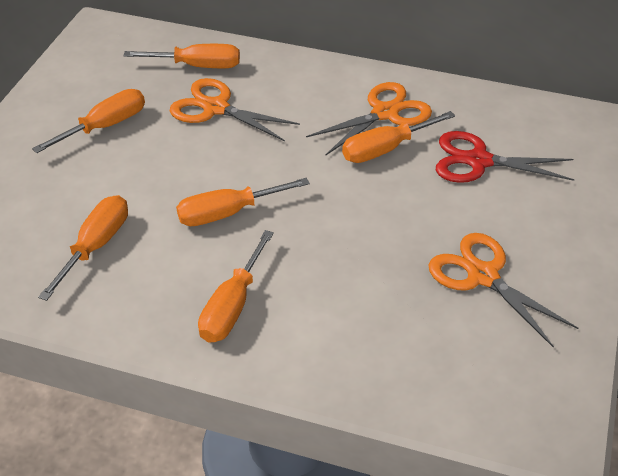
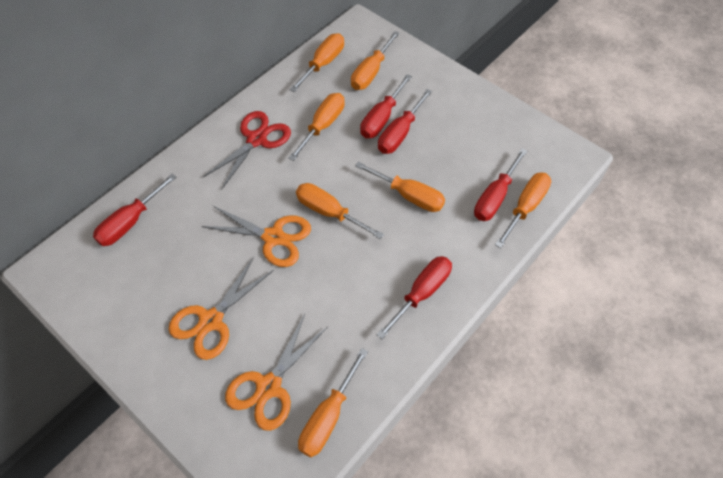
orange screwdriver: 6 -> 7
red screwdriver: 0 -> 5

